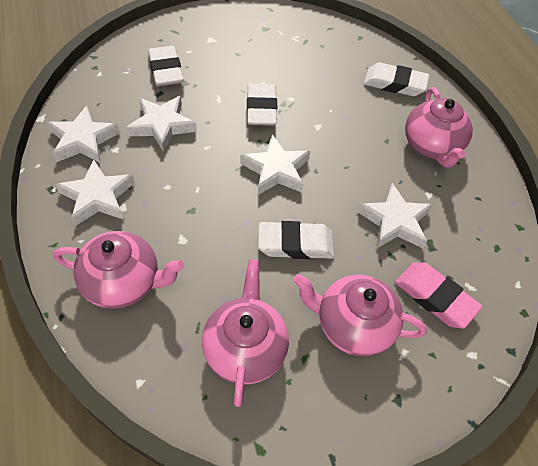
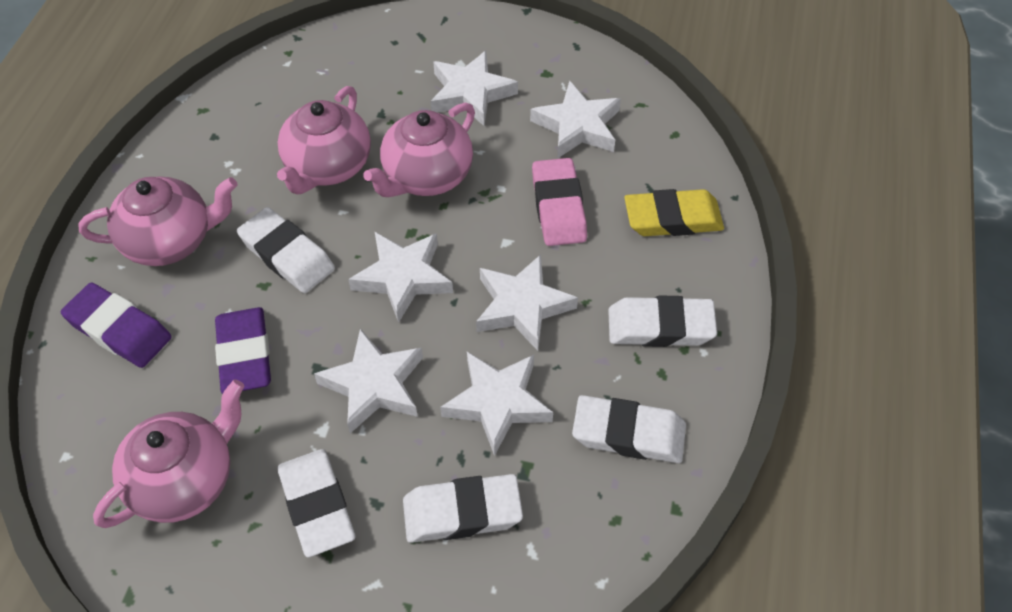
purple eraser: 0 -> 2
white eraser: 4 -> 5
white star: 5 -> 6
yellow eraser: 0 -> 1

